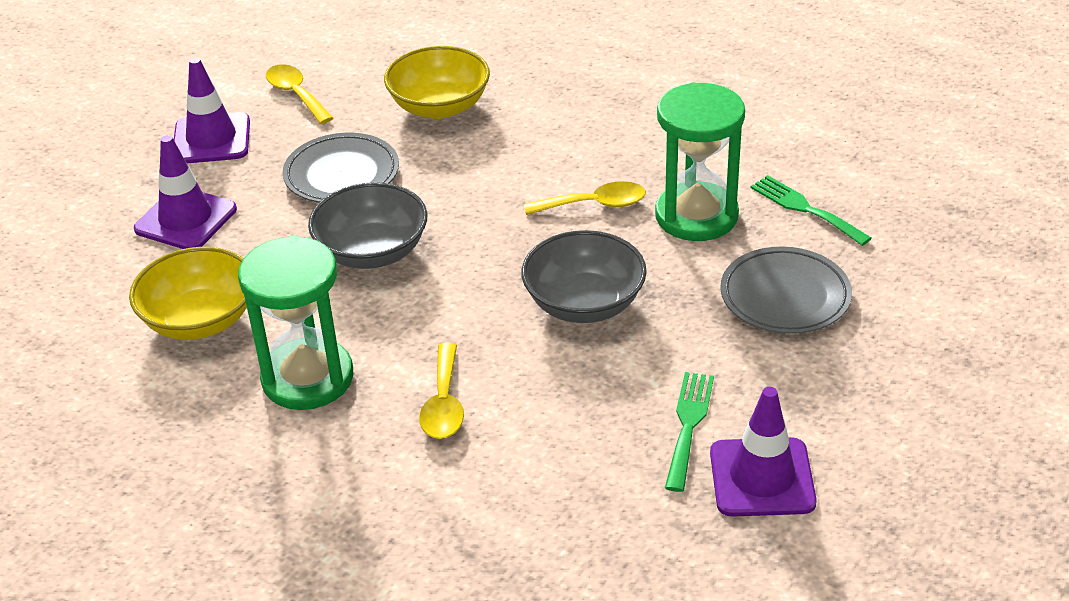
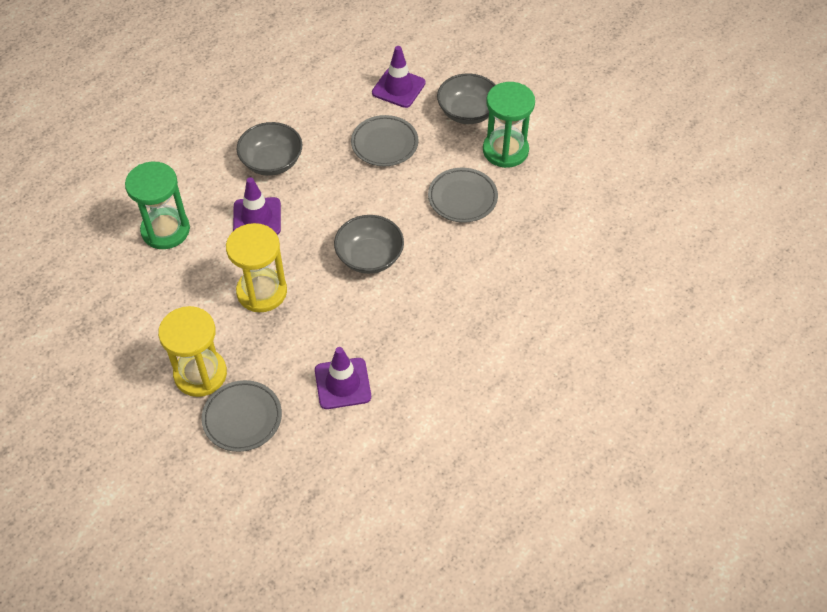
green fork: 2 -> 0
grey bowl: 2 -> 3
grey plate: 2 -> 3
yellow bowl: 2 -> 0
yellow hourglass: 0 -> 2
yellow spoon: 3 -> 0

